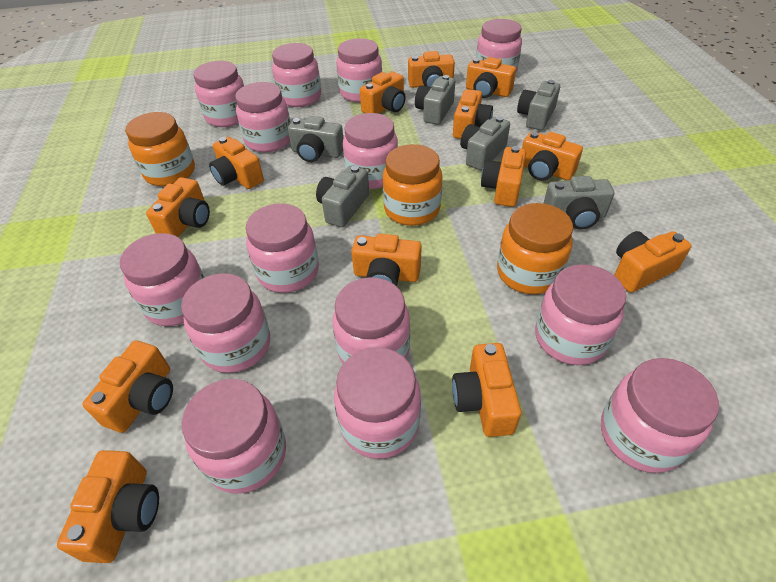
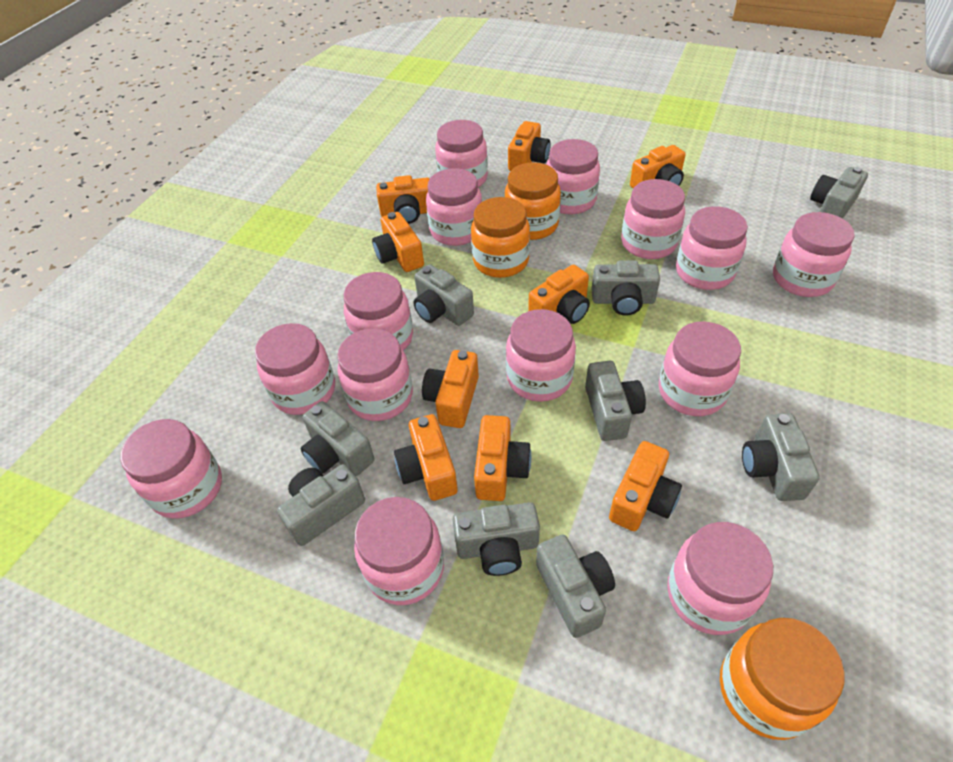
grey camera: 6 -> 9
orange camera: 13 -> 9

